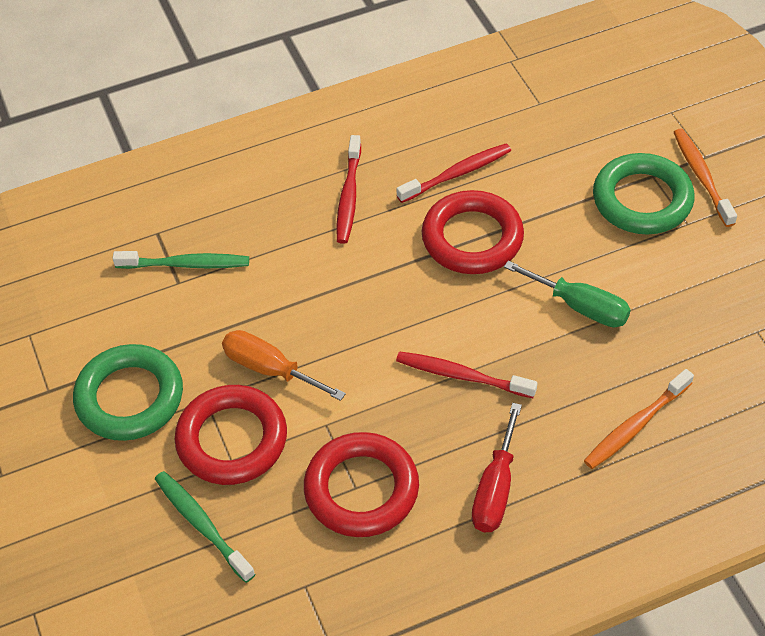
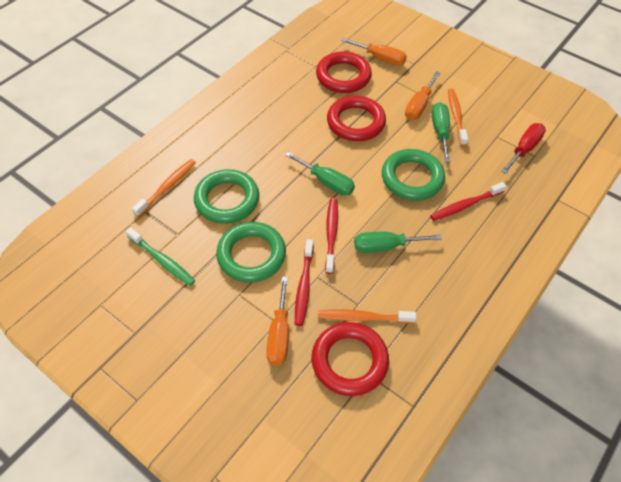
green ring: 2 -> 3
green screwdriver: 1 -> 3
green toothbrush: 2 -> 1
orange screwdriver: 1 -> 3
orange toothbrush: 2 -> 3

